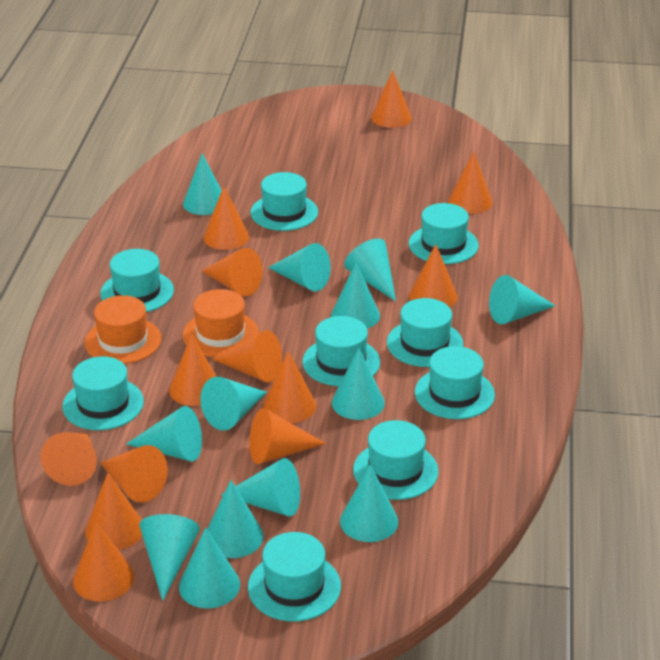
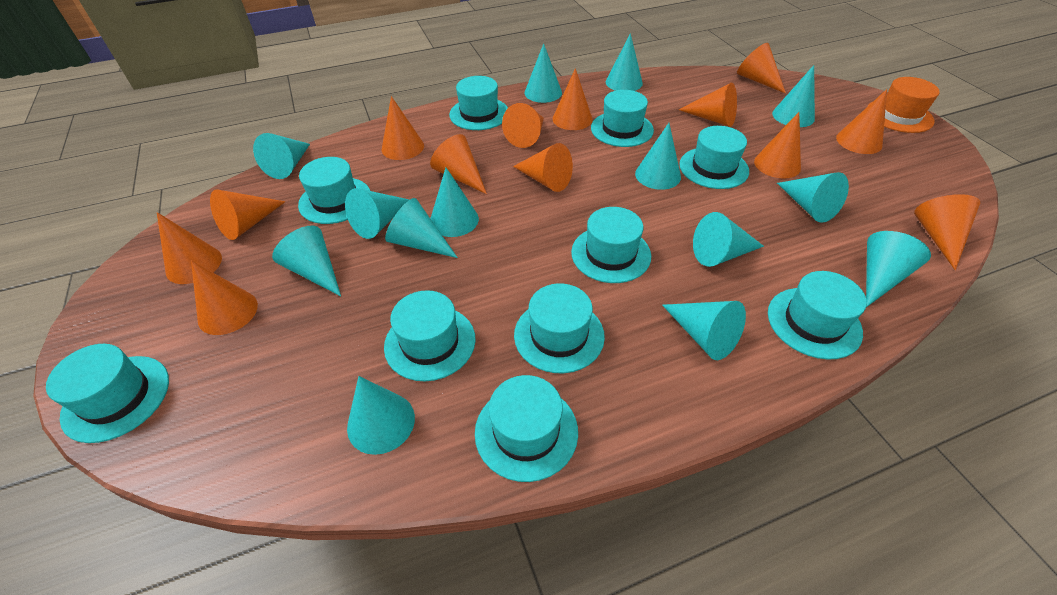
orange hat: 2 -> 1
turquoise cone: 13 -> 14
turquoise hat: 9 -> 10

